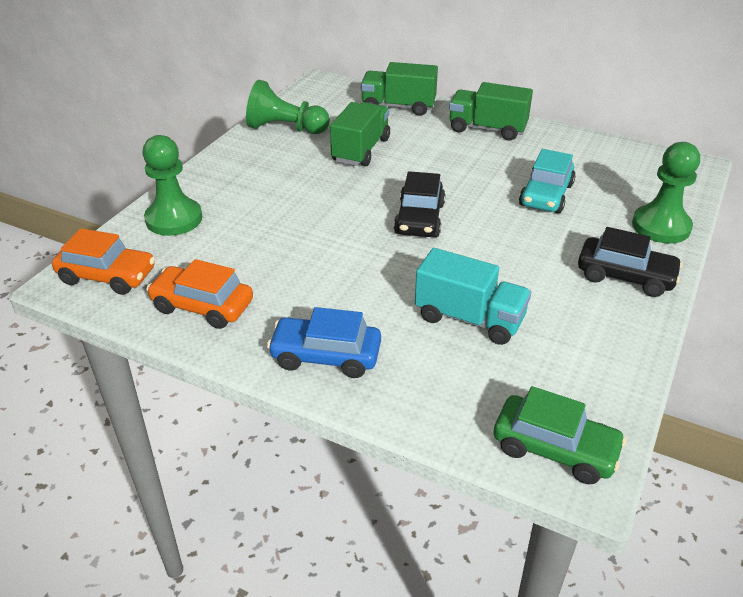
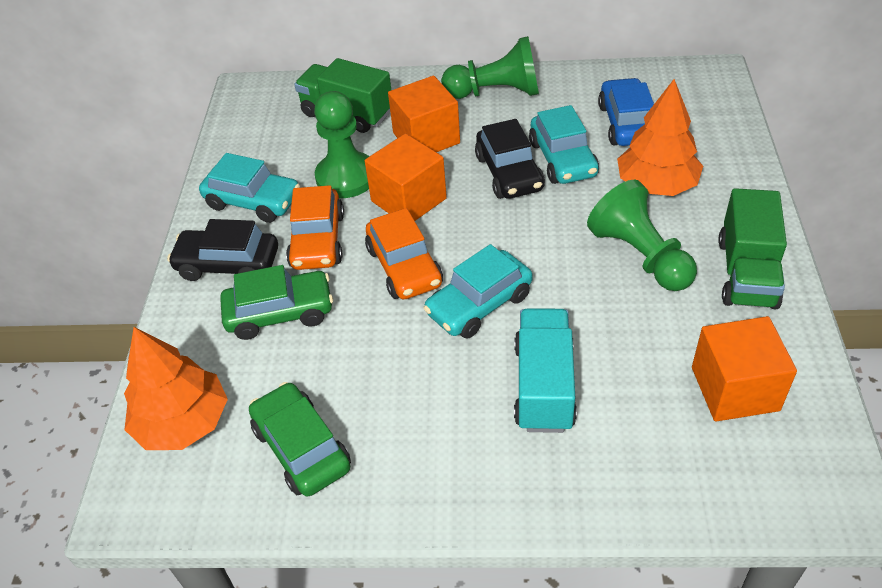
green car: 1 -> 2
green truck: 3 -> 2
orange cube: 0 -> 3
orange tree: 0 -> 2
turquoise car: 1 -> 3

